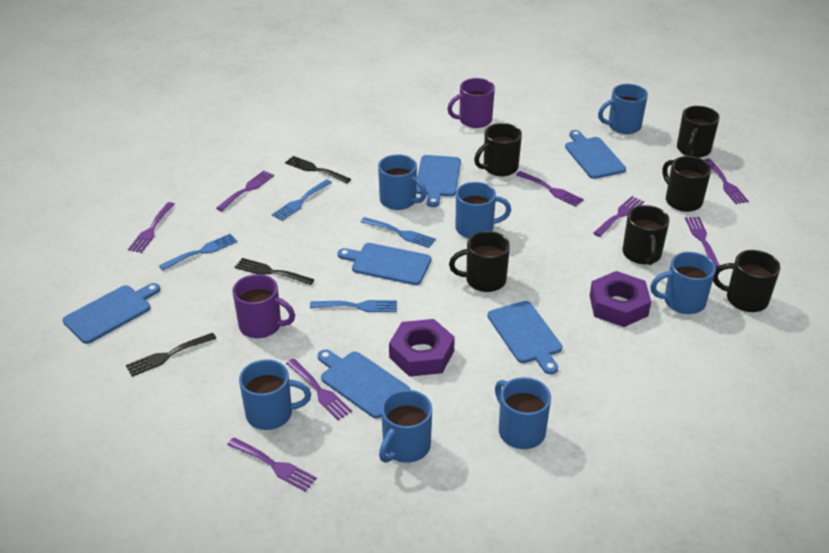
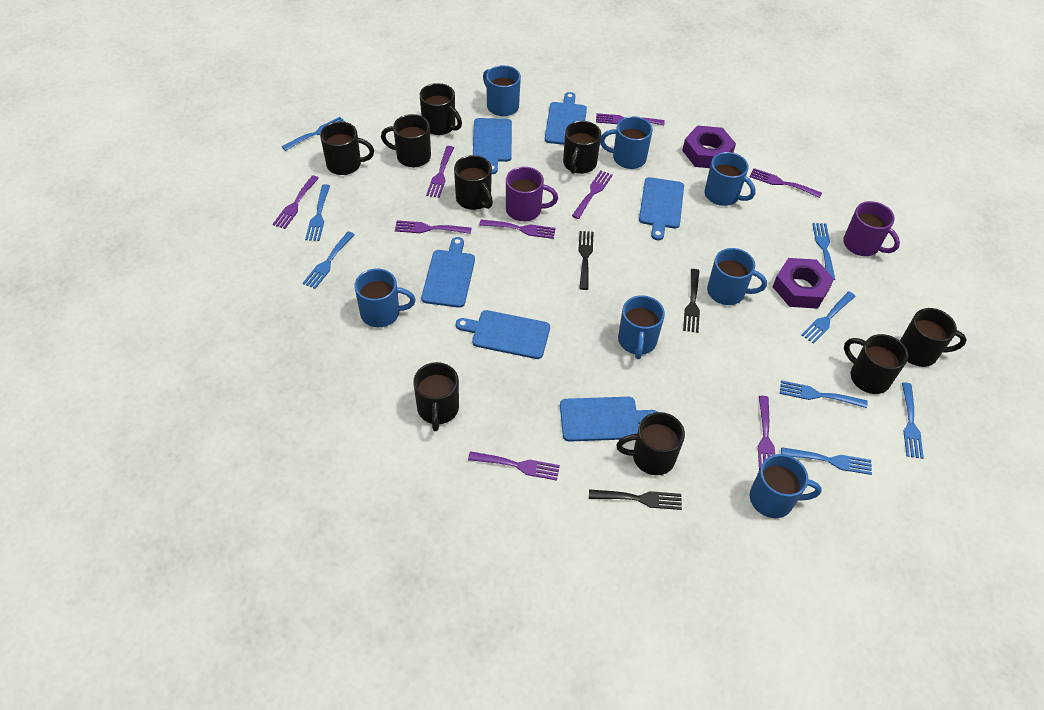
black mug: 6 -> 9
blue fork: 4 -> 8
purple fork: 8 -> 9

